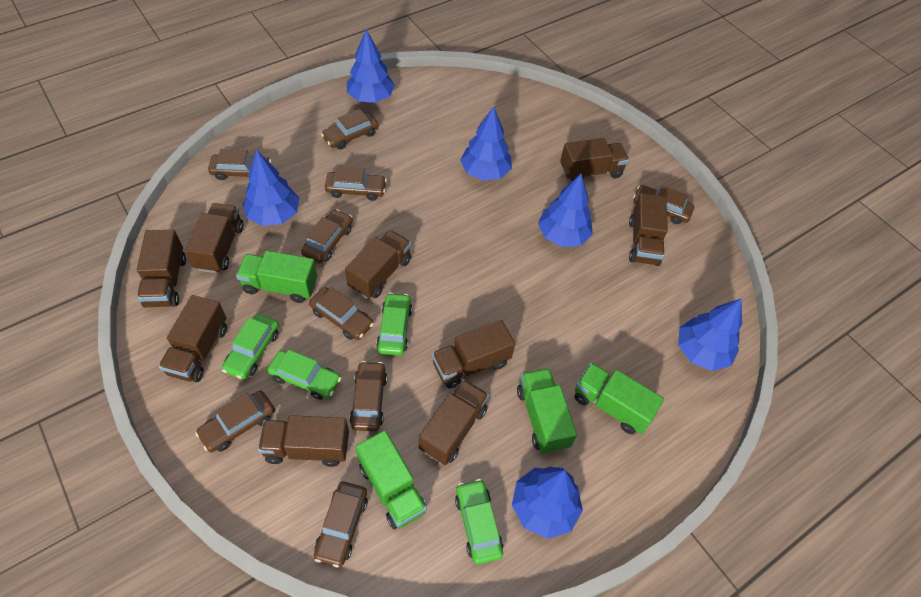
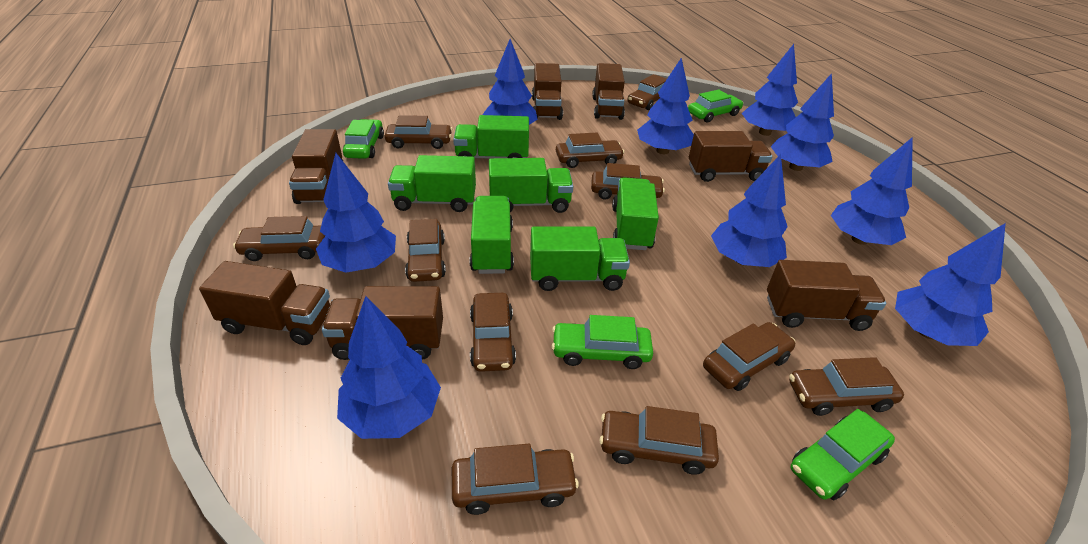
blue tree: 6 -> 9
brown car: 9 -> 11
brown truck: 9 -> 7
green truck: 4 -> 6

